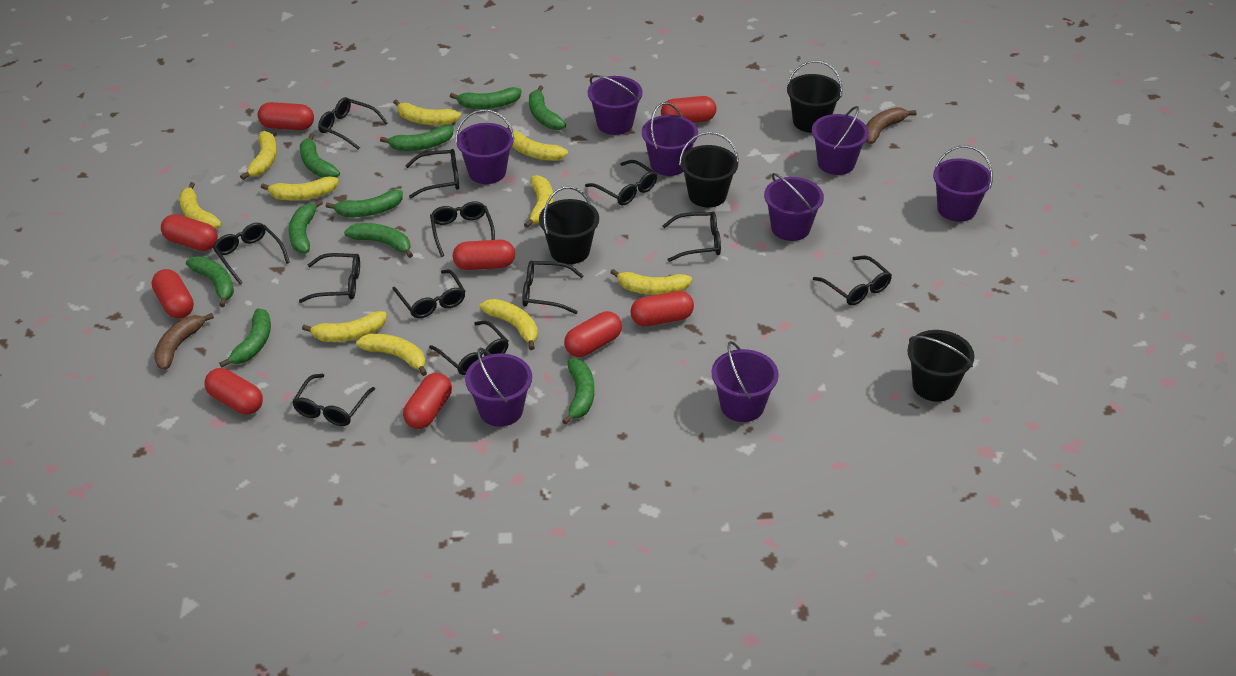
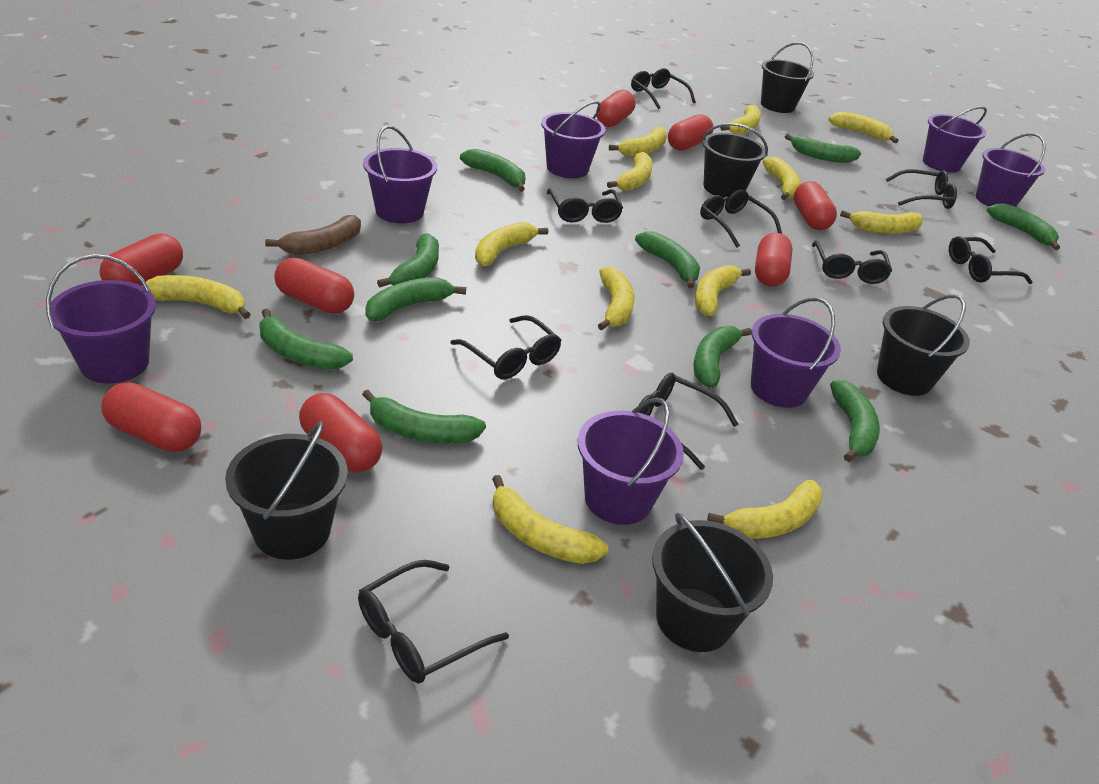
black bucket: 4 -> 5
black glasses: 12 -> 9
brown banana: 2 -> 1
purple bucket: 8 -> 7
red capsule: 9 -> 8
yellow banana: 10 -> 12

